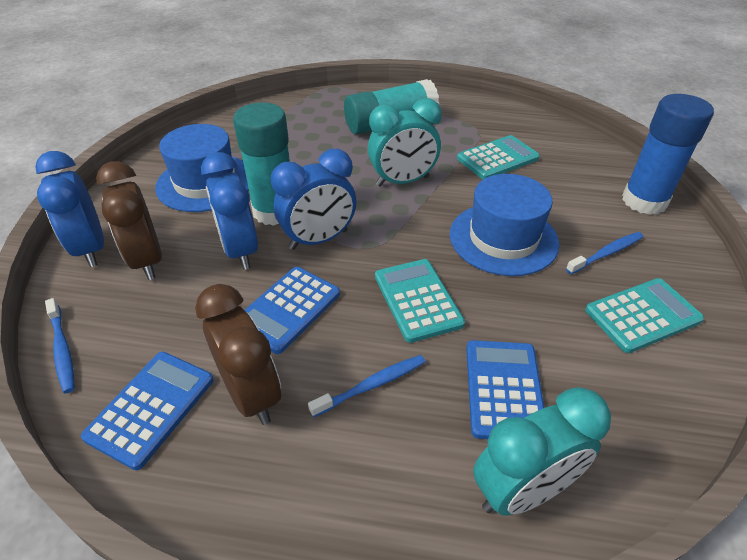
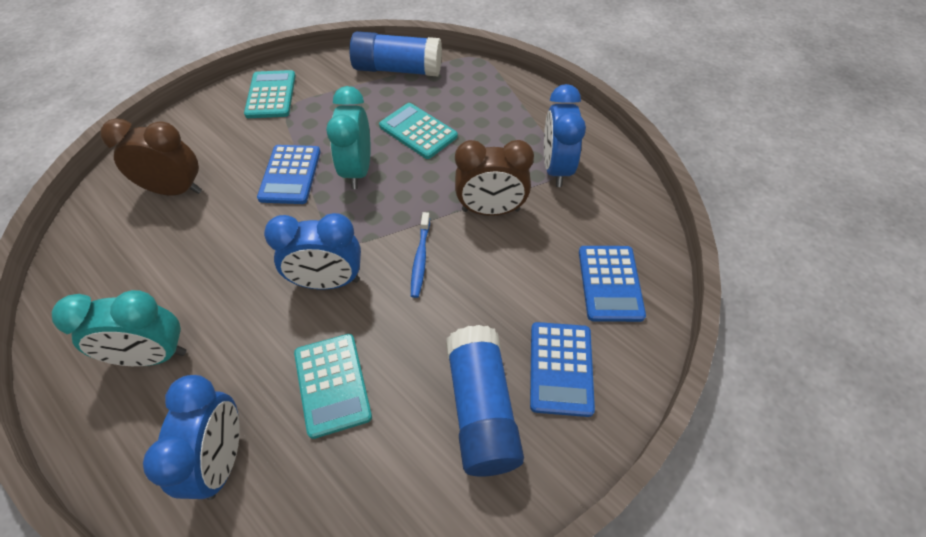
blue glue stick: 1 -> 2
blue hat: 2 -> 0
blue toothbrush: 3 -> 1
turquoise glue stick: 2 -> 0

